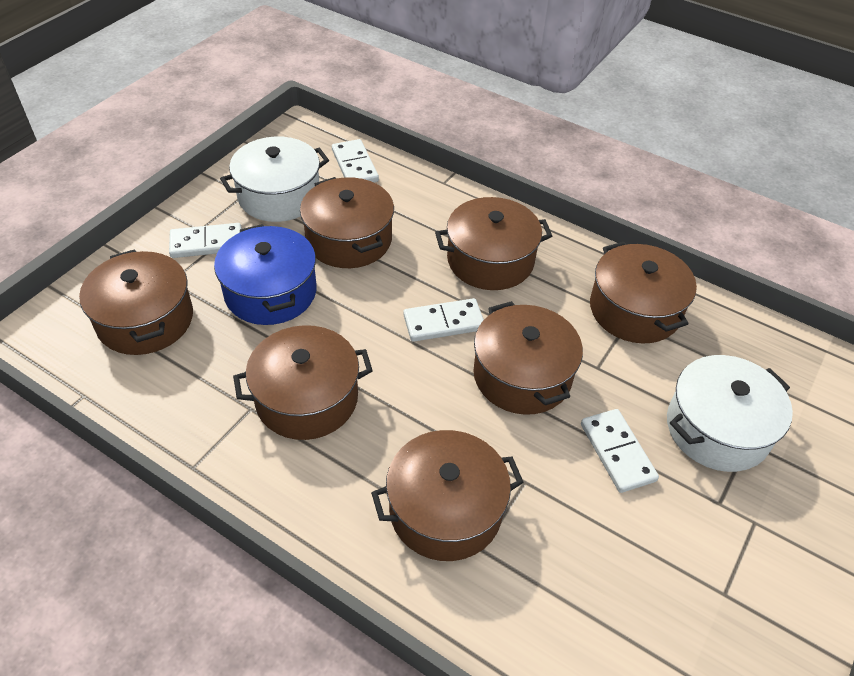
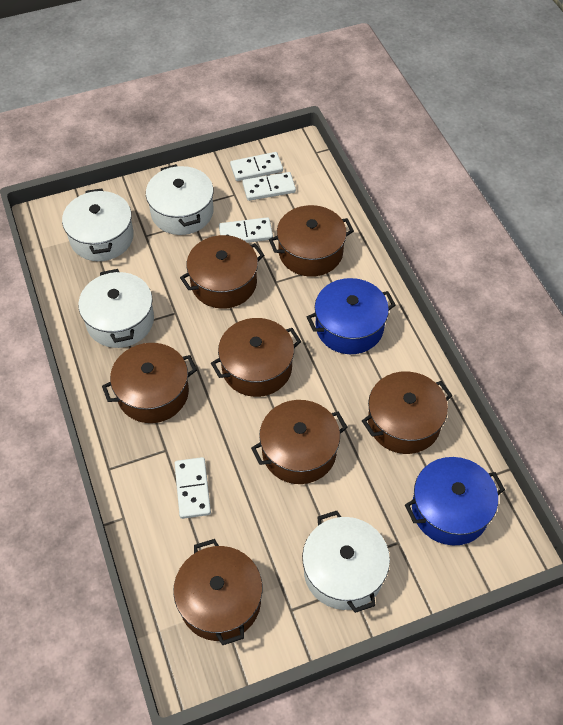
blue pot: 1 -> 2
white pot: 2 -> 4

